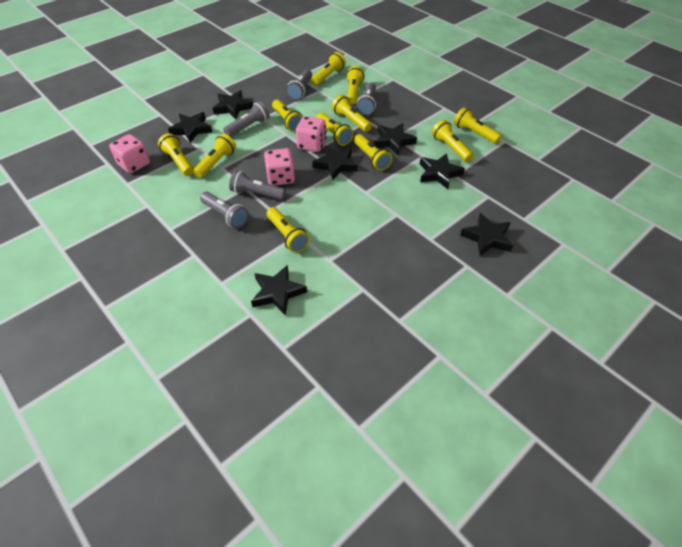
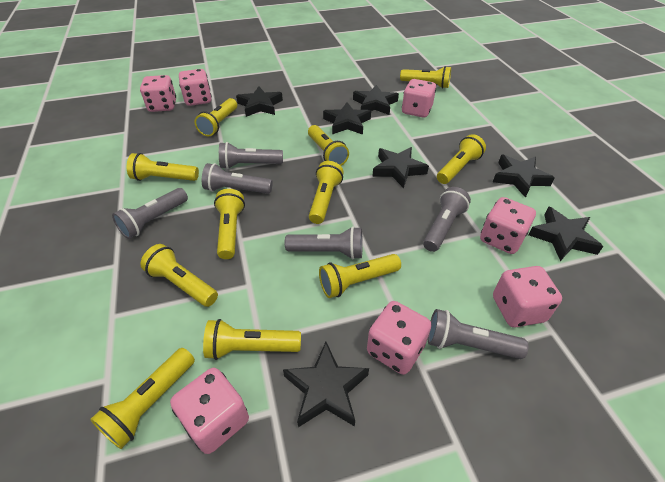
grey flashlight: 5 -> 6
pink dice: 3 -> 7

